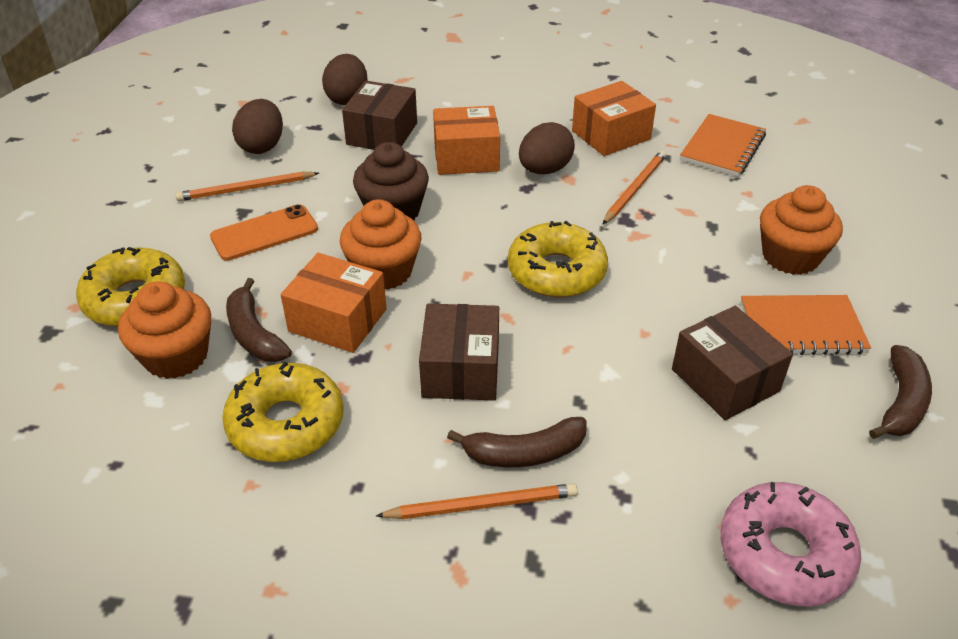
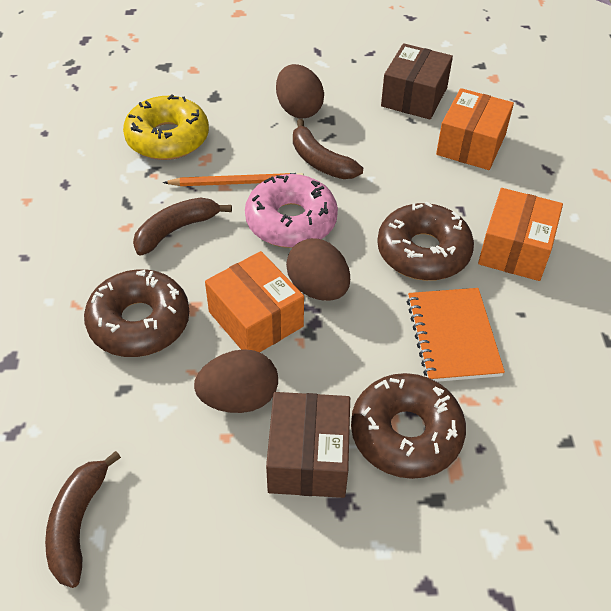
brown box: 3 -> 2
brown cupcake: 1 -> 0
brown donut: 0 -> 3
orange cupcake: 3 -> 0
orange notebook: 2 -> 1
orange pencil: 3 -> 1
orange phone: 1 -> 0
yellow donut: 3 -> 1

